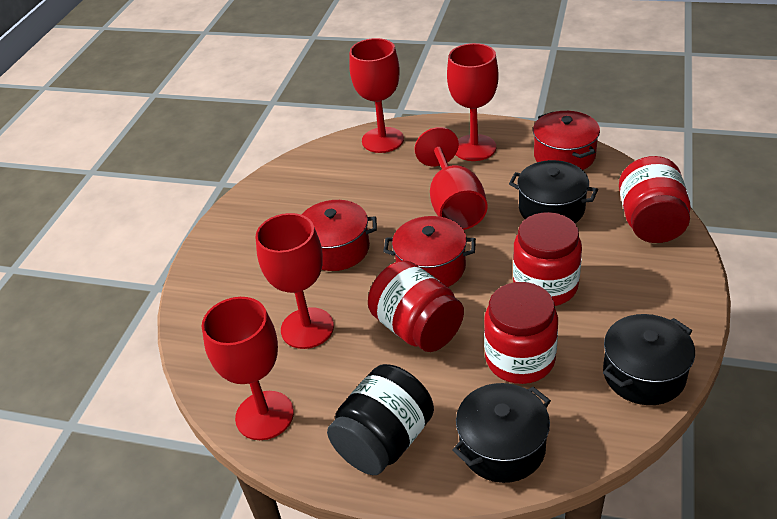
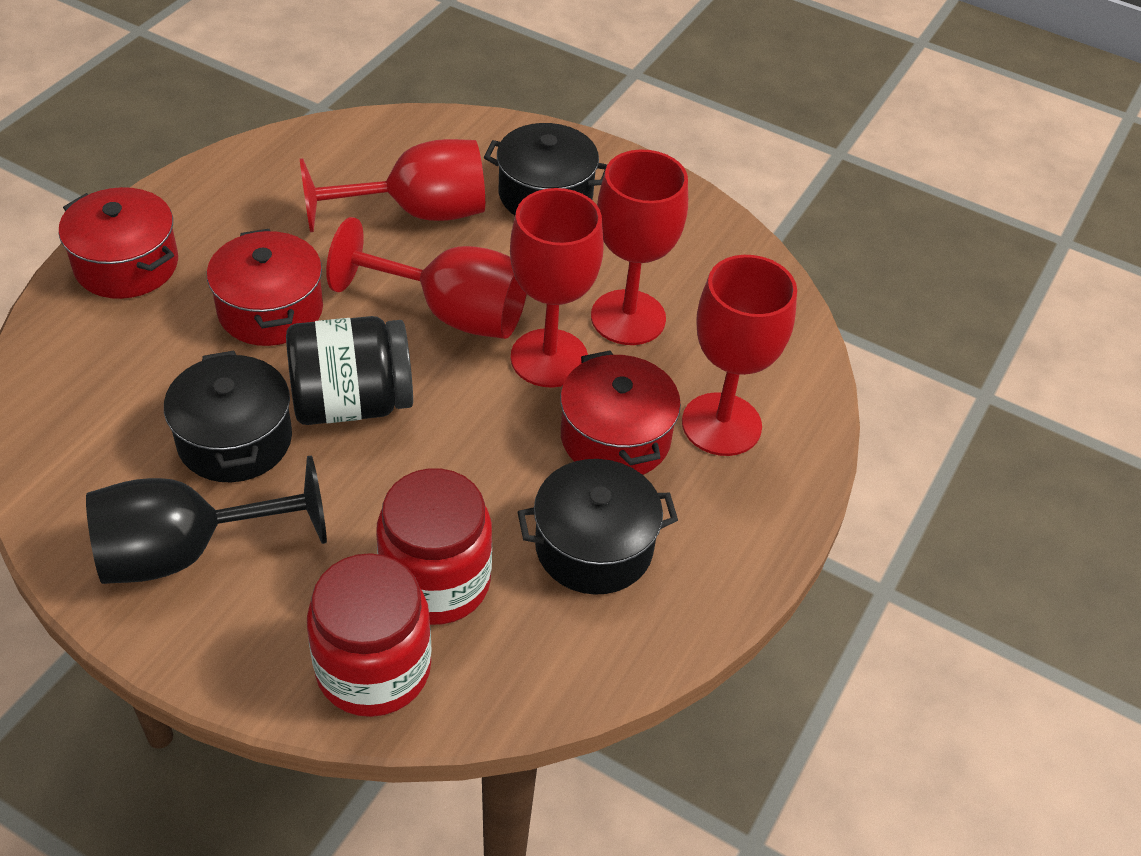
black goblet: 0 -> 1
red jar: 4 -> 2

